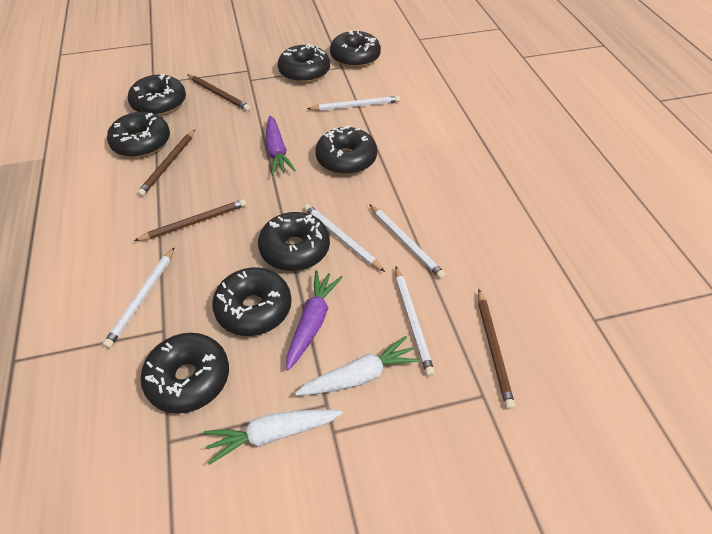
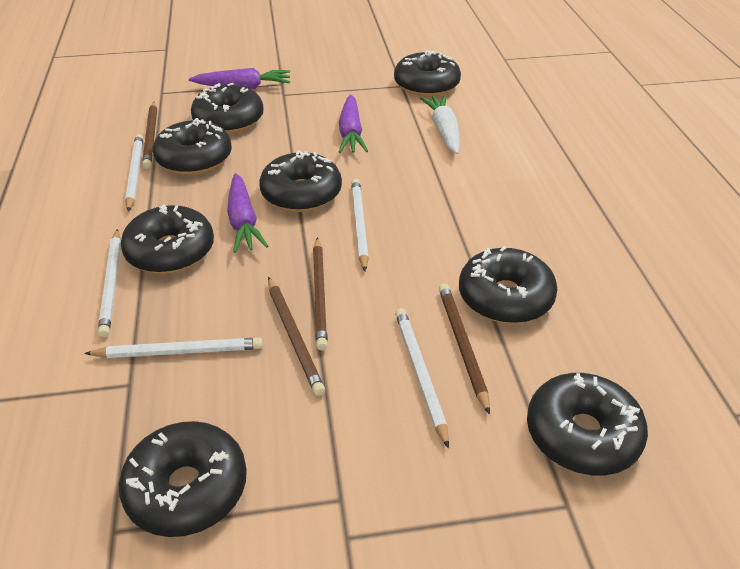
purple carrot: 2 -> 3
white carrot: 2 -> 1

